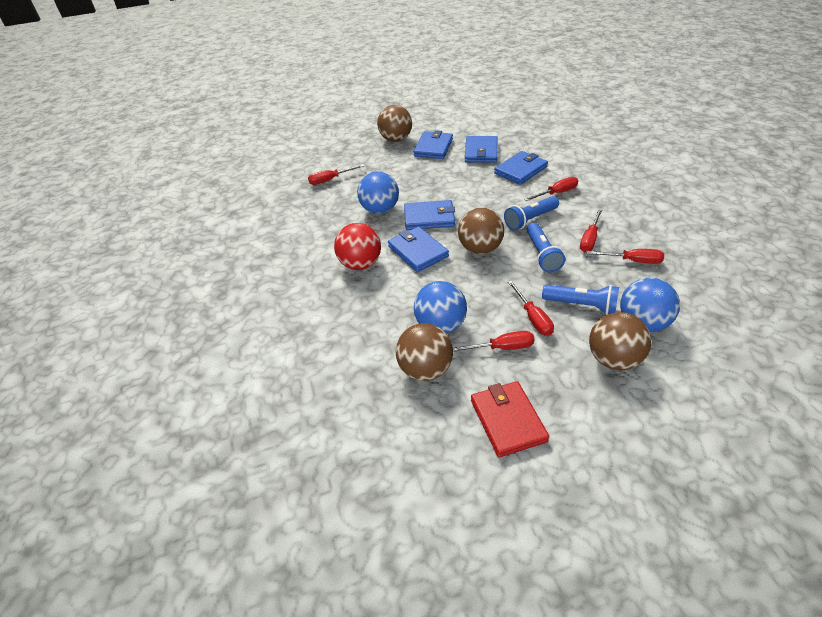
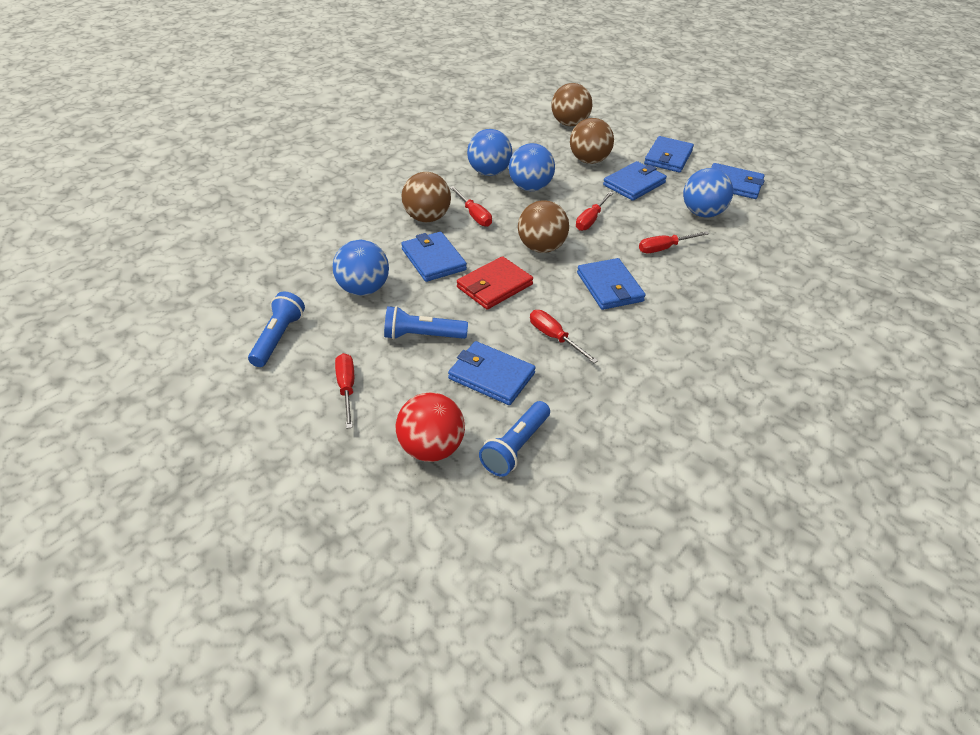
blue ball: 3 -> 4
blue wallet: 5 -> 6
red screwdriver: 6 -> 5

